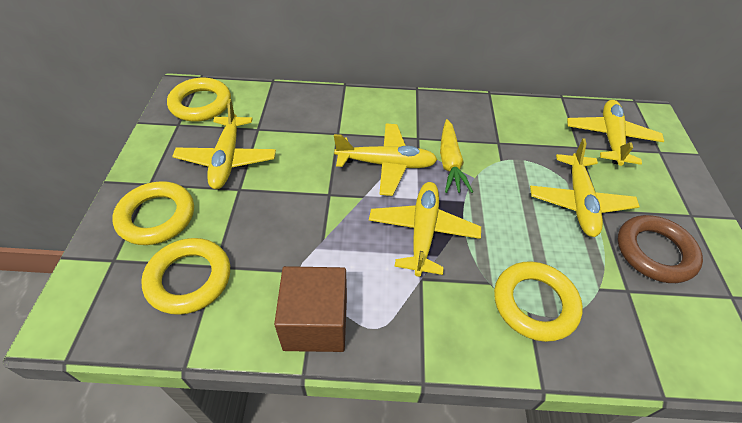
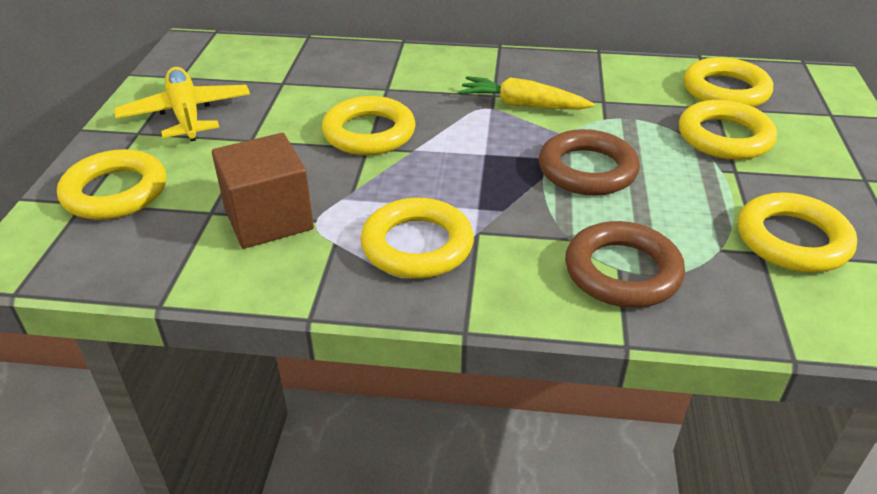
brown ring: 1 -> 2
yellow plane: 5 -> 1
yellow ring: 4 -> 6

